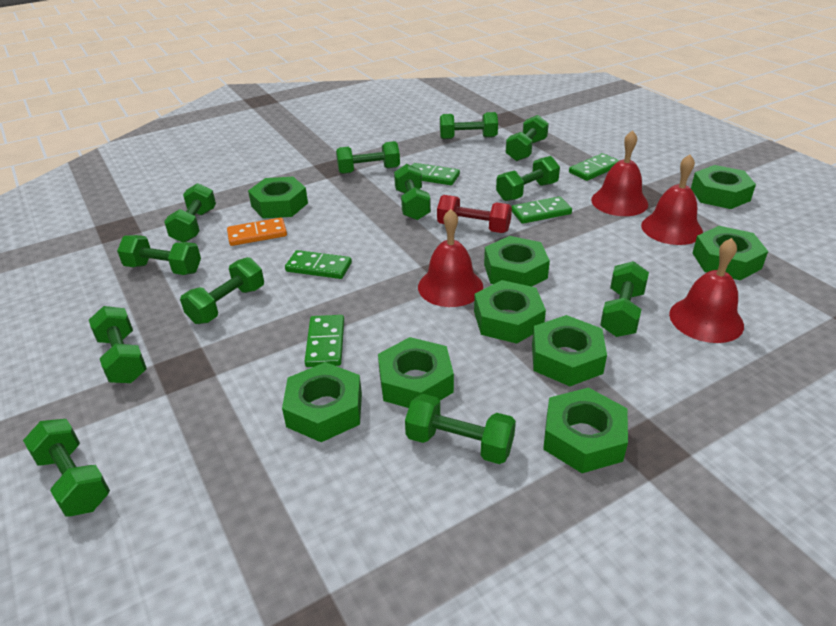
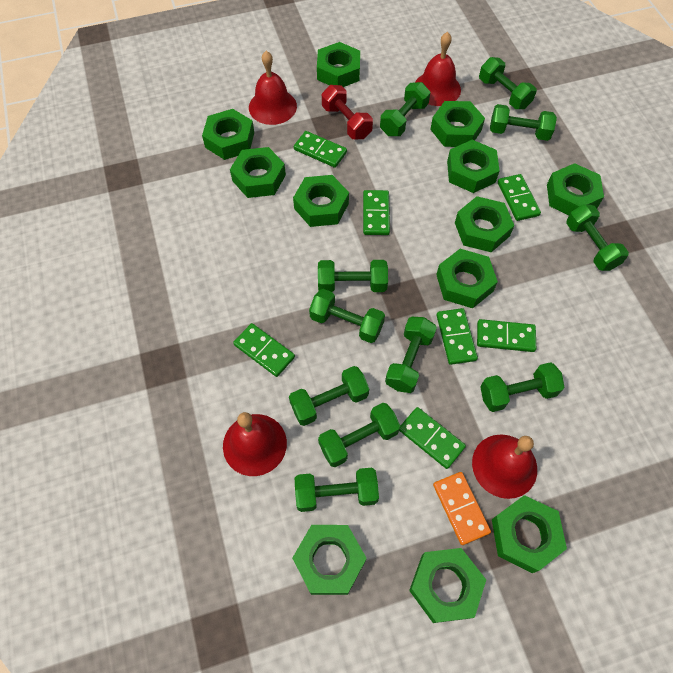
green domino: 5 -> 7
green dumbbell: 12 -> 11
green nut: 9 -> 12

